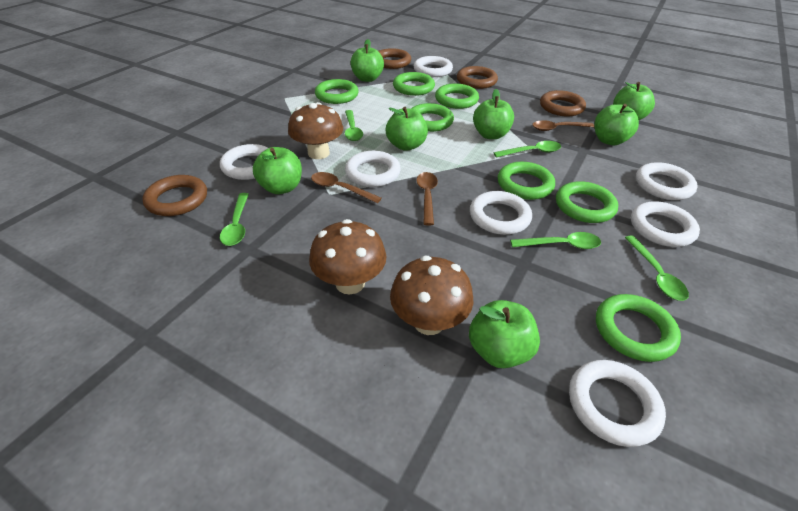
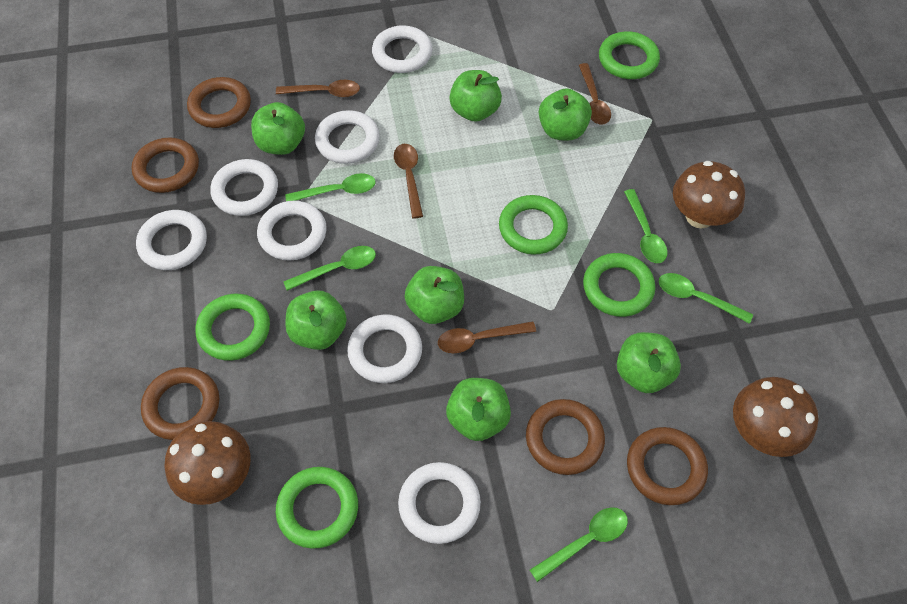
brown ring: 4 -> 5
brown spoon: 3 -> 4
green ring: 7 -> 5

